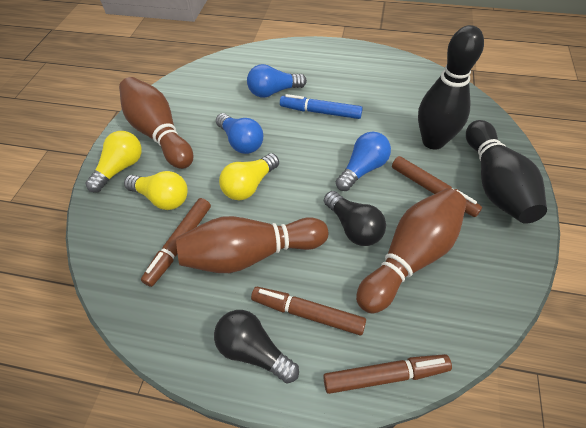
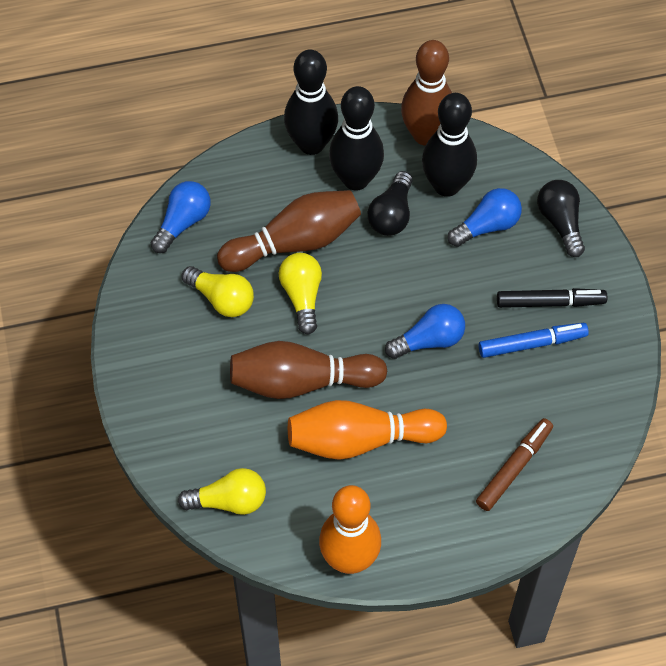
black bowling pin: 2 -> 3
black marker: 0 -> 1
brown marker: 4 -> 1
orange bowling pin: 0 -> 2

